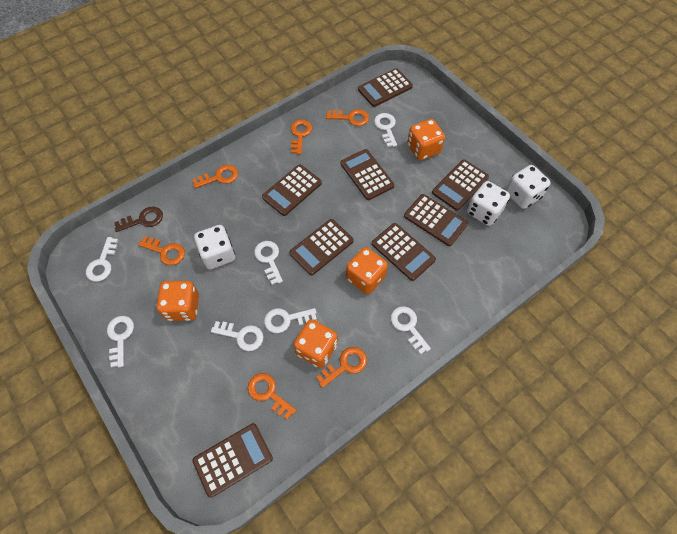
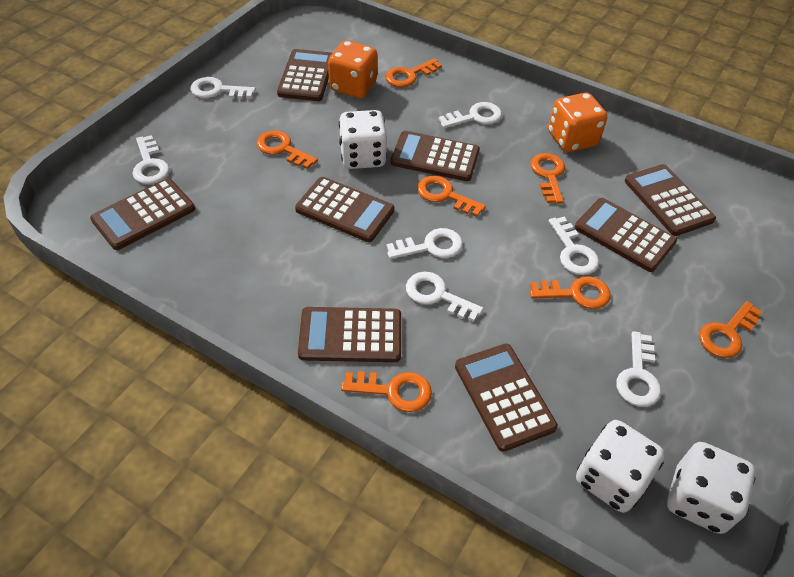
brown key: 1 -> 0
orange dice: 4 -> 2
orange key: 6 -> 7

